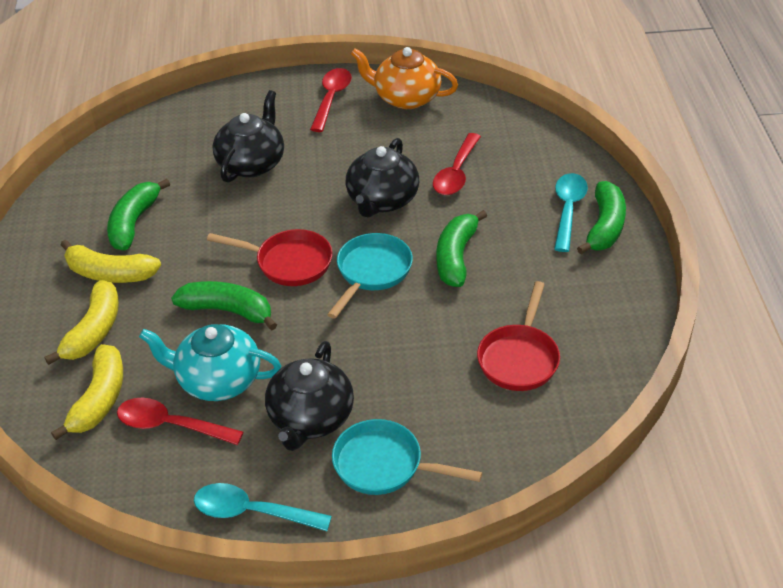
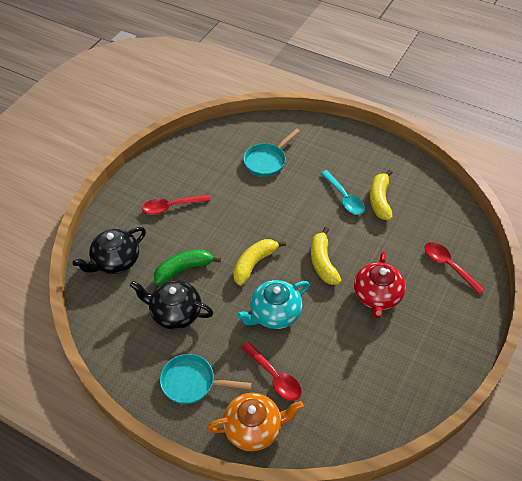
black teapot: 3 -> 2
green banana: 4 -> 1
red pan: 2 -> 0
red teapot: 0 -> 1
turquoise spoon: 2 -> 1

